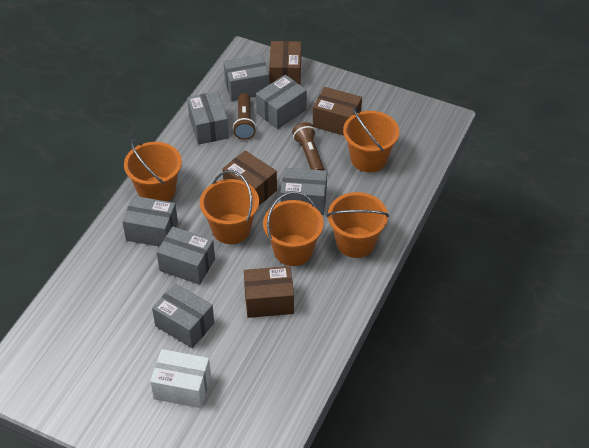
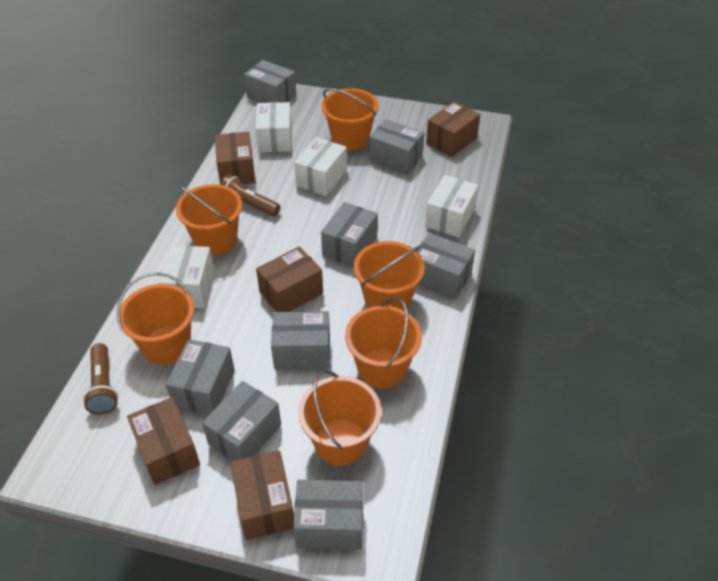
brown box: 4 -> 5
grey box: 7 -> 8
orange bucket: 5 -> 6
white box: 1 -> 4

